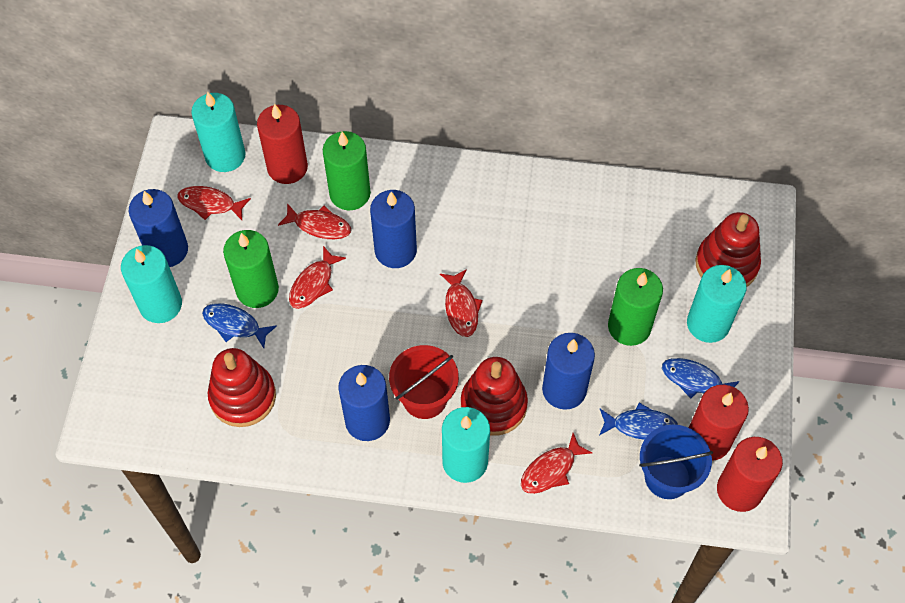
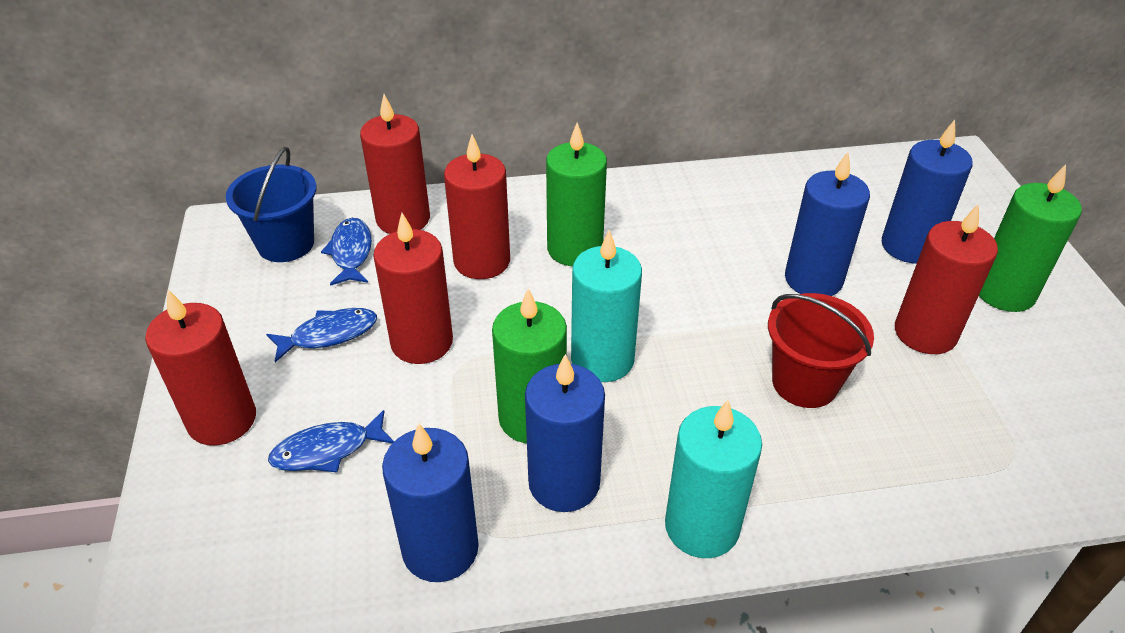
red candle: 3 -> 5
red fish: 5 -> 0
red stacking toy: 3 -> 0
turquoise candle: 4 -> 2

